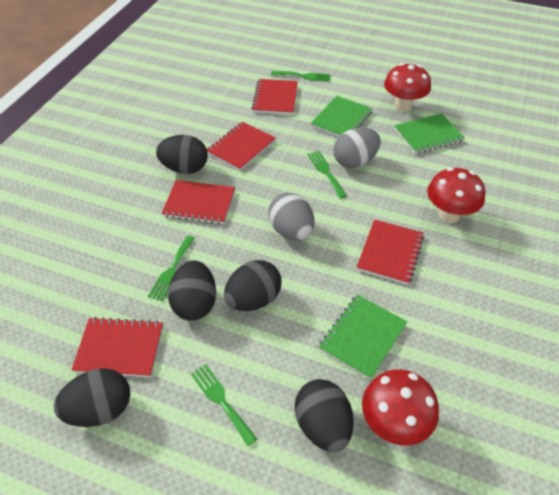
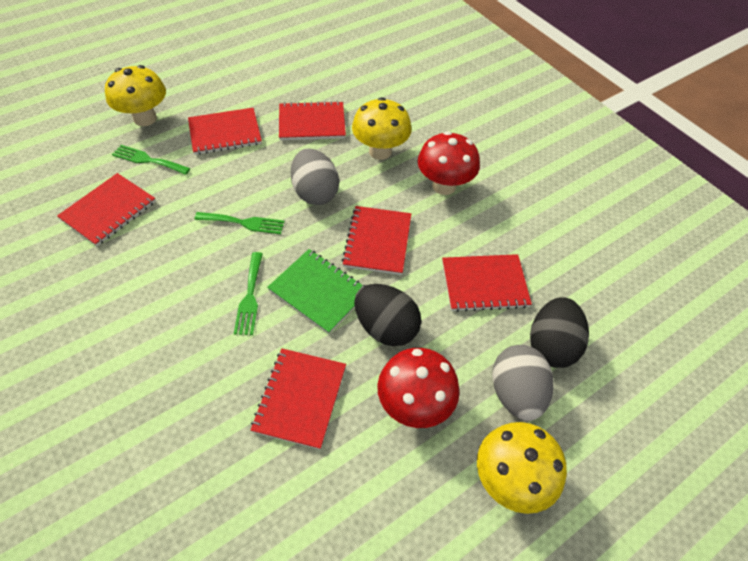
black egg: 5 -> 2
green fork: 4 -> 3
green notebook: 3 -> 1
red mushroom: 3 -> 2
red notebook: 5 -> 6
yellow mushroom: 0 -> 3

